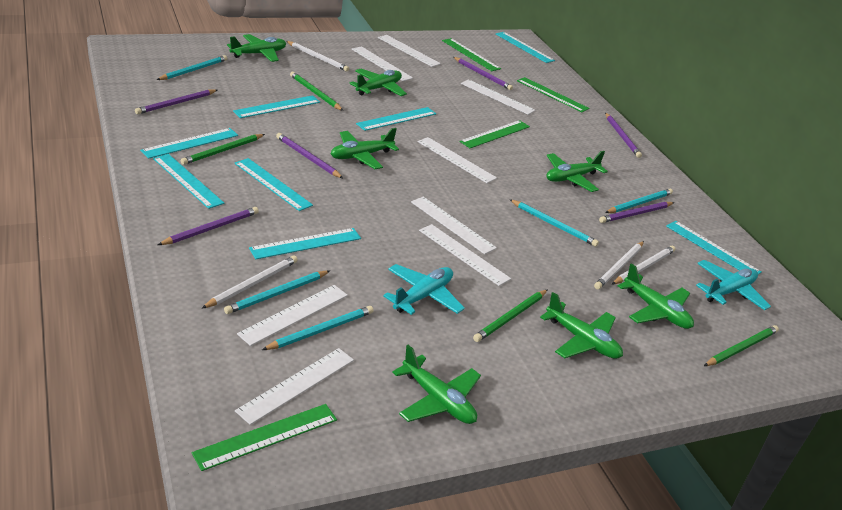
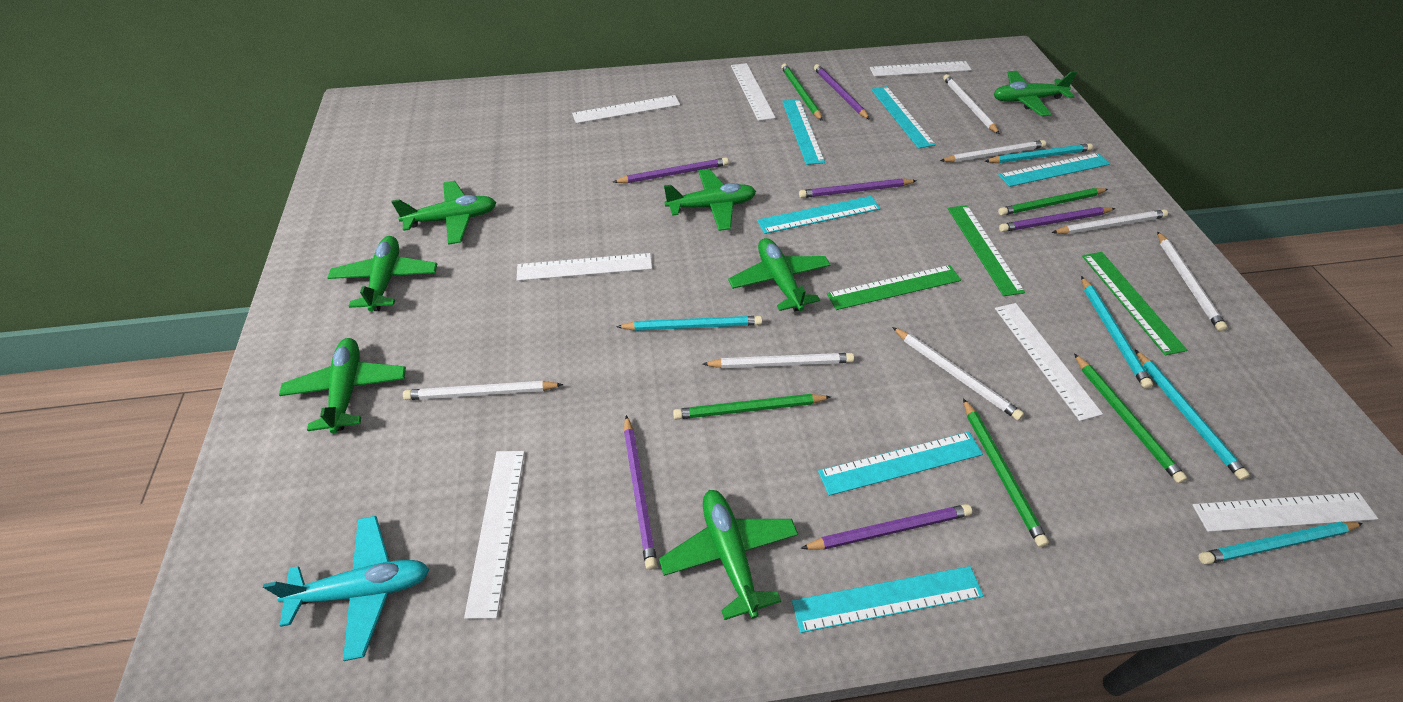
green pencil: 4 -> 5
green ruler: 4 -> 3
turquoise plane: 2 -> 1
turquoise ruler: 8 -> 6
white pencil: 4 -> 7
white ruler: 8 -> 7

